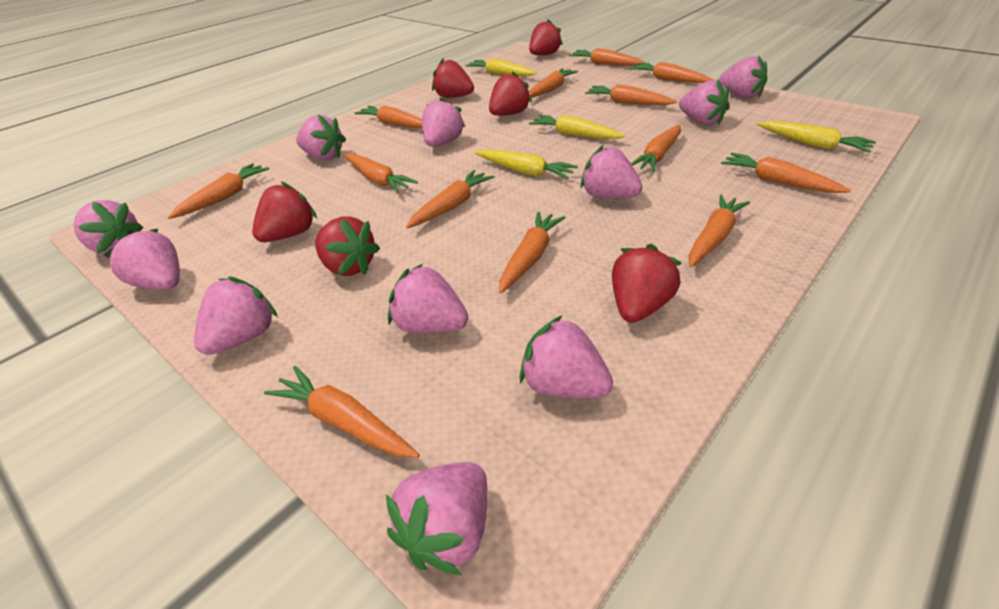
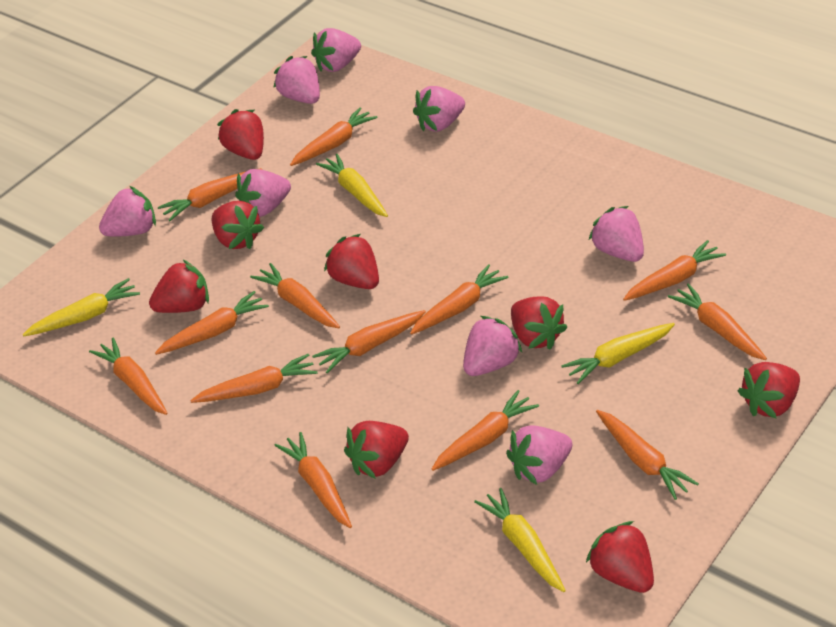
pink strawberry: 11 -> 8
red strawberry: 6 -> 8

